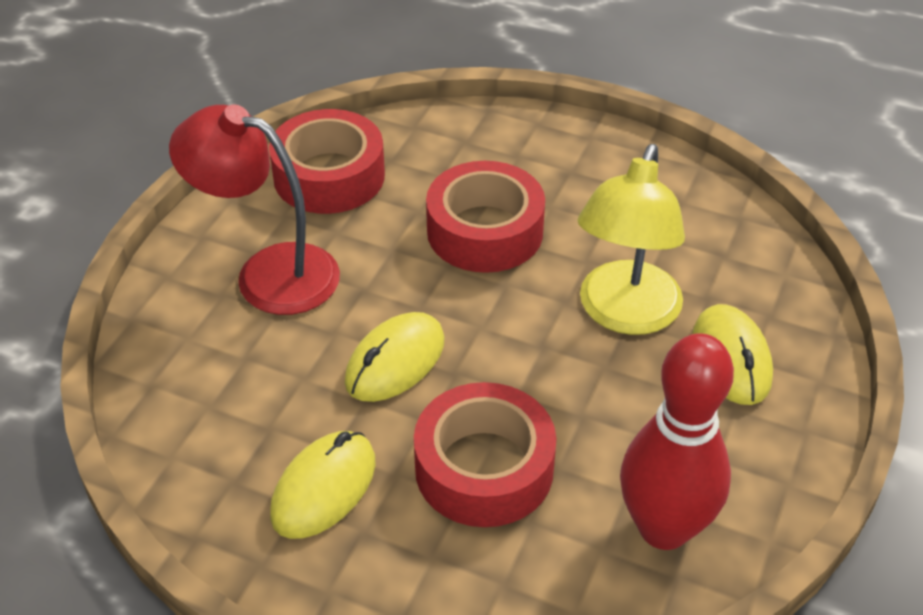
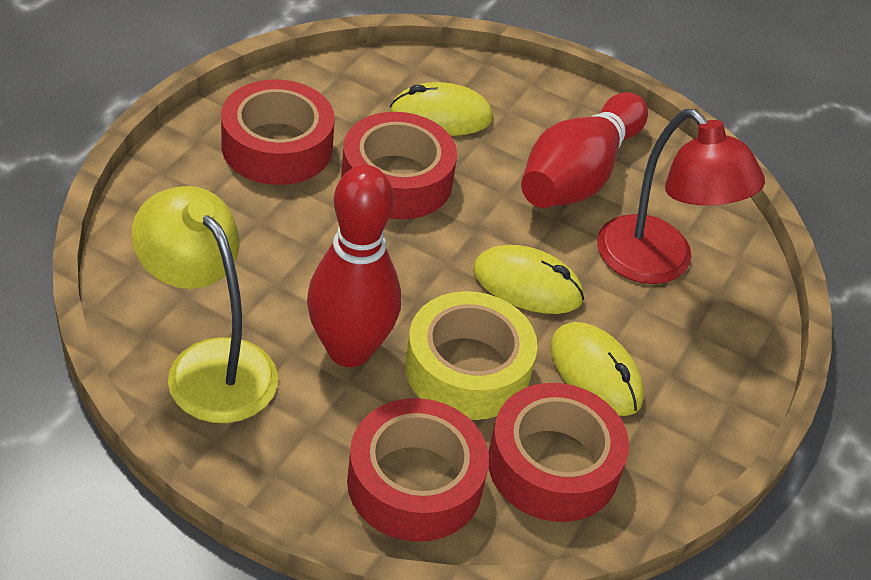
red bowling pin: 1 -> 2
red tape: 3 -> 4
yellow tape: 0 -> 1

